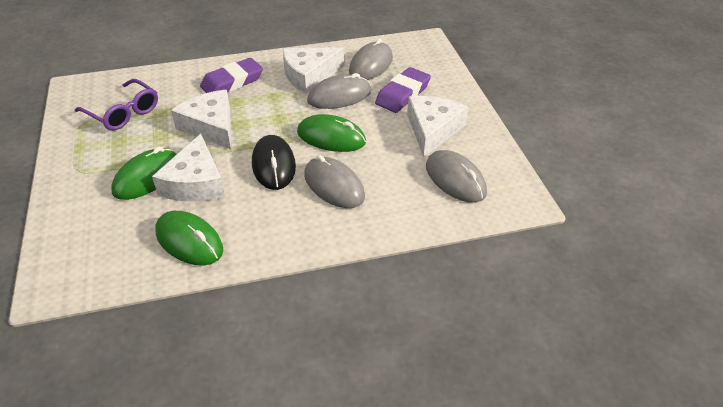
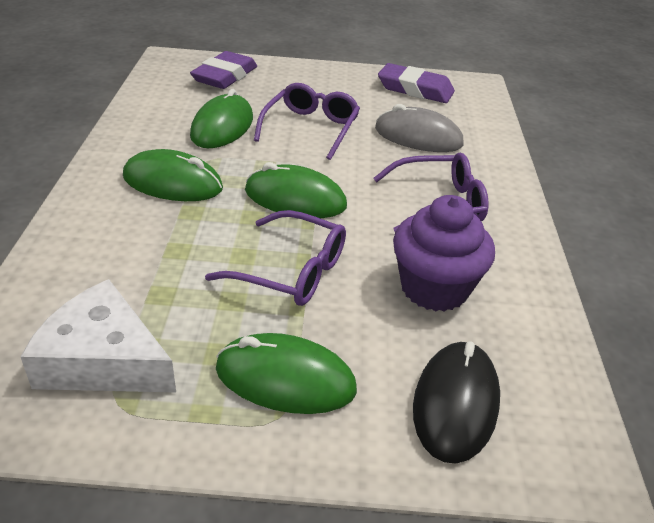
green mouse: 3 -> 4
grey mouse: 4 -> 1
purple cupcake: 0 -> 1
purple glasses: 1 -> 3
white cheese: 4 -> 1

